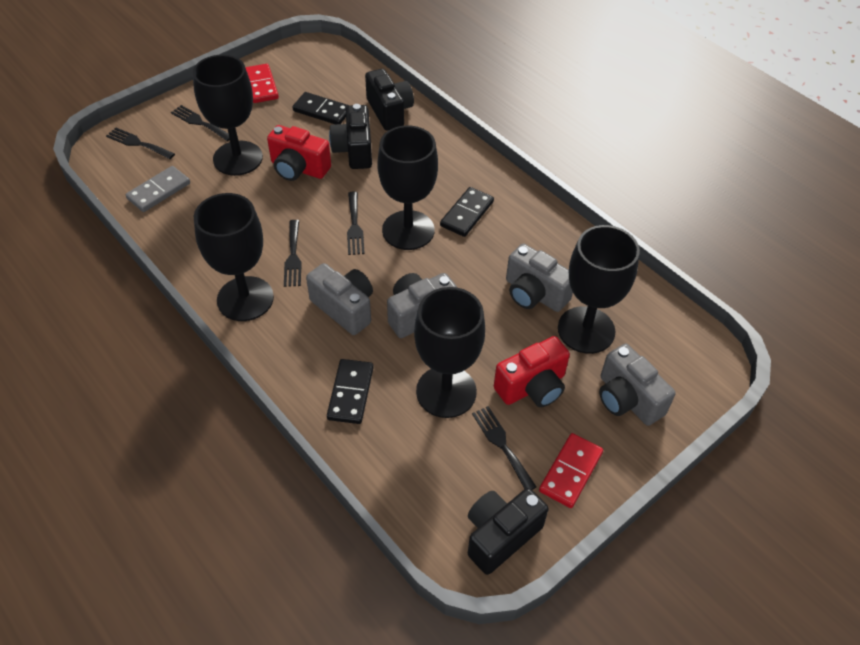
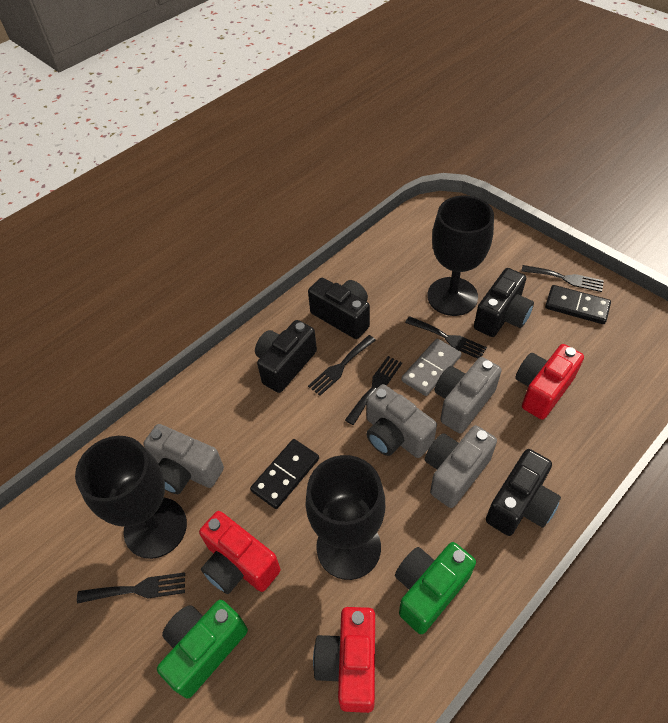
black camera: 3 -> 4
black domino: 3 -> 2
black goblet: 5 -> 3
green camera: 0 -> 2
red camera: 2 -> 3
red domino: 2 -> 0

